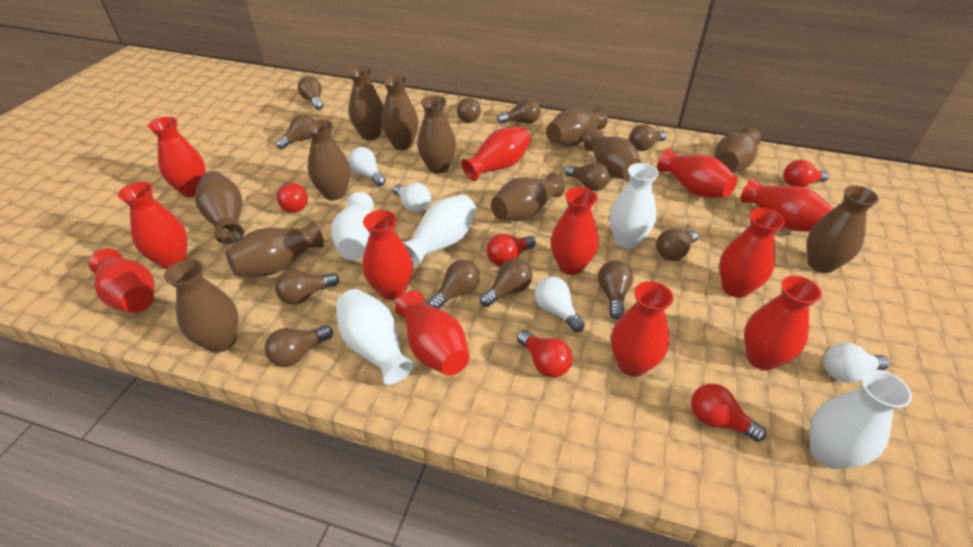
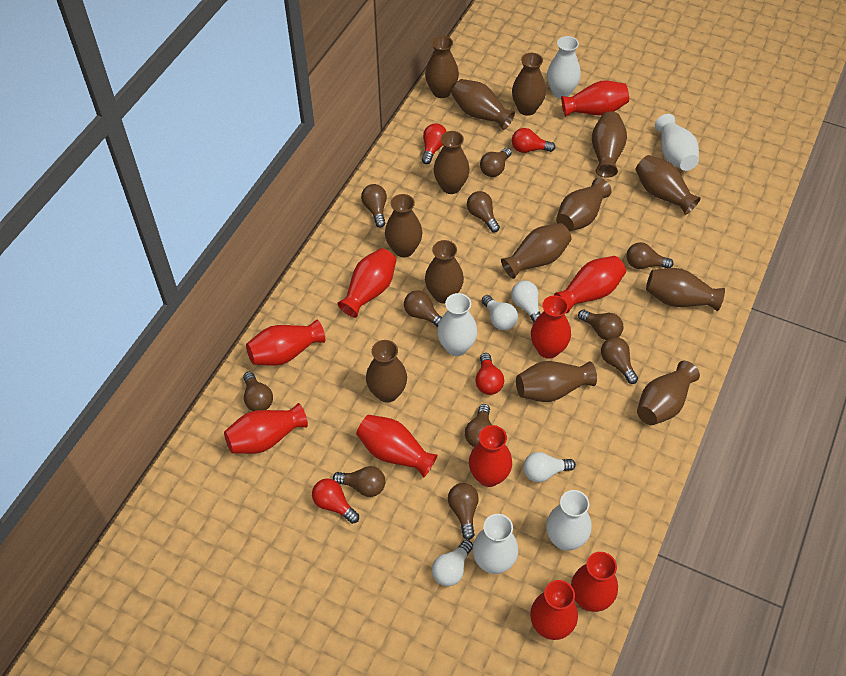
brown light bulb: 12 -> 11
brown vase: 12 -> 14
red light bulb: 5 -> 4
red vase: 12 -> 10

